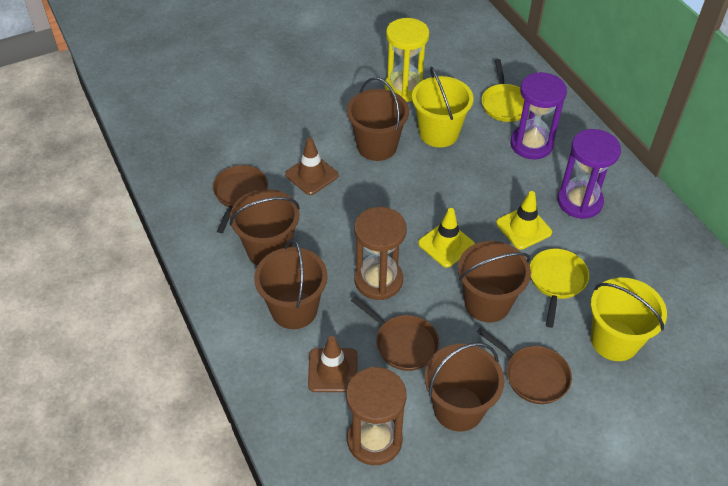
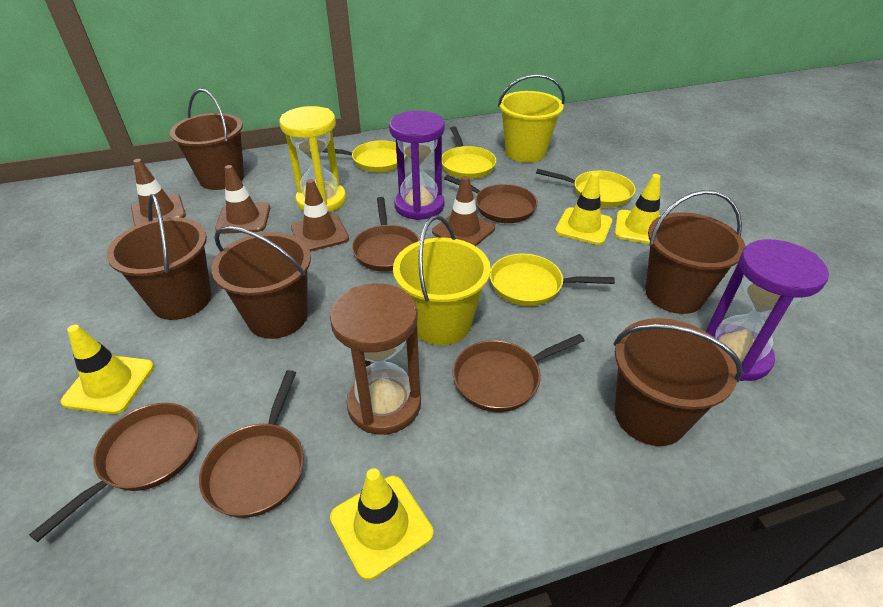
brown hourglass: 2 -> 1
brown pan: 3 -> 5
brown traffic cone: 2 -> 4
yellow pan: 2 -> 4
yellow traffic cone: 2 -> 4

